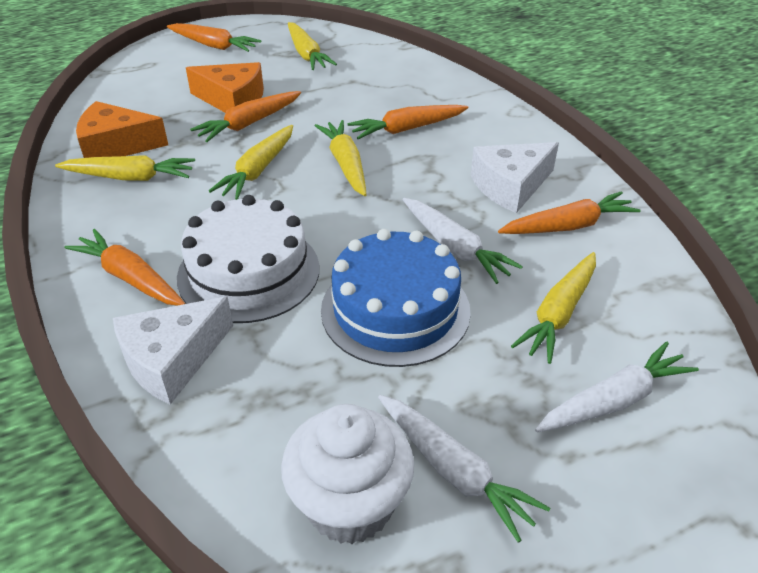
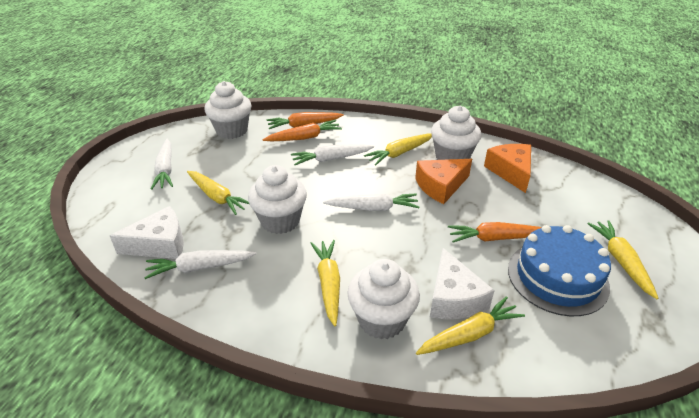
orange carrot: 5 -> 3
white cake: 1 -> 0
white carrot: 3 -> 4
white cupcake: 1 -> 4

